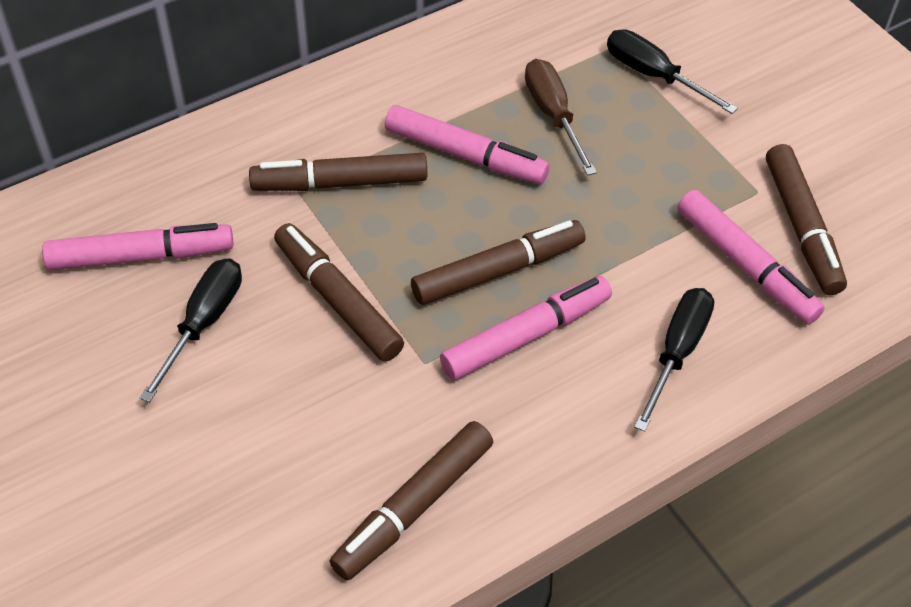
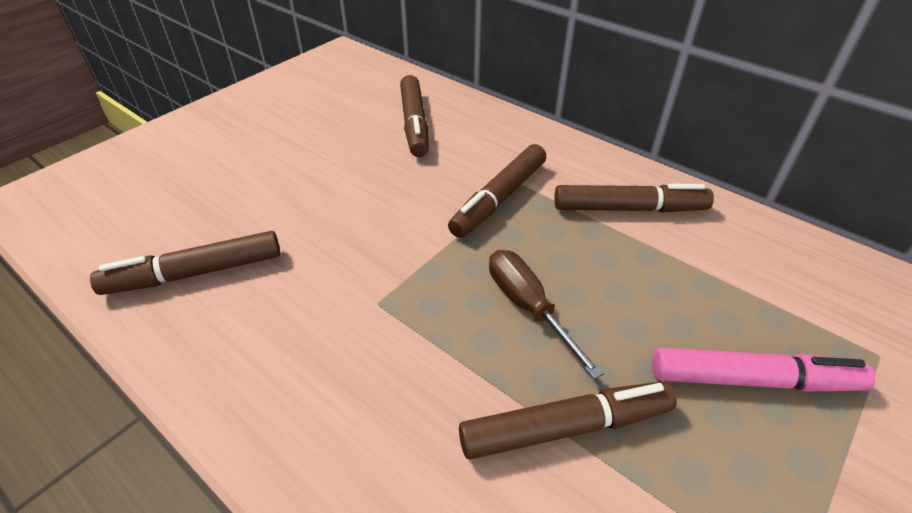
black screwdriver: 3 -> 0
pink marker: 4 -> 1

